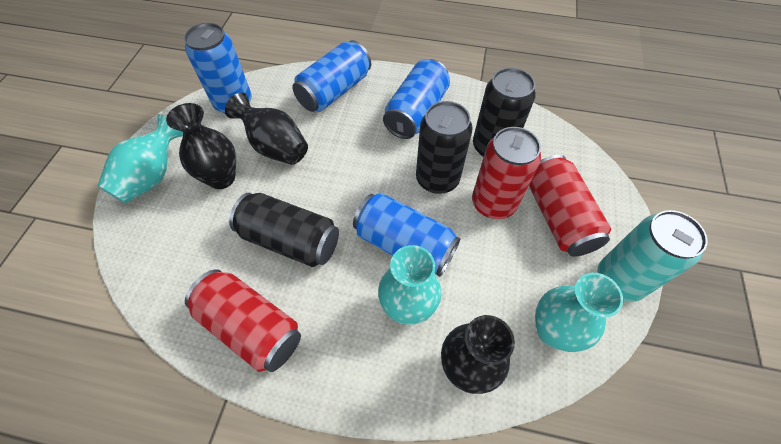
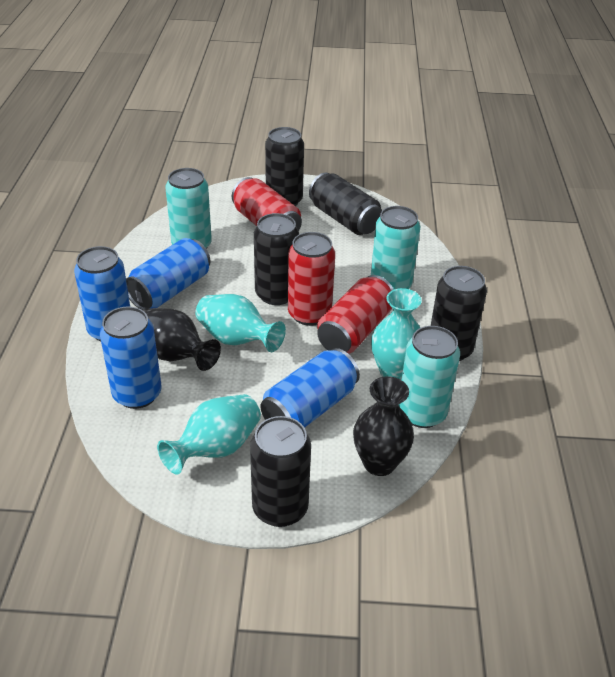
black can: 3 -> 5
black vase: 3 -> 2
turquoise can: 1 -> 3

